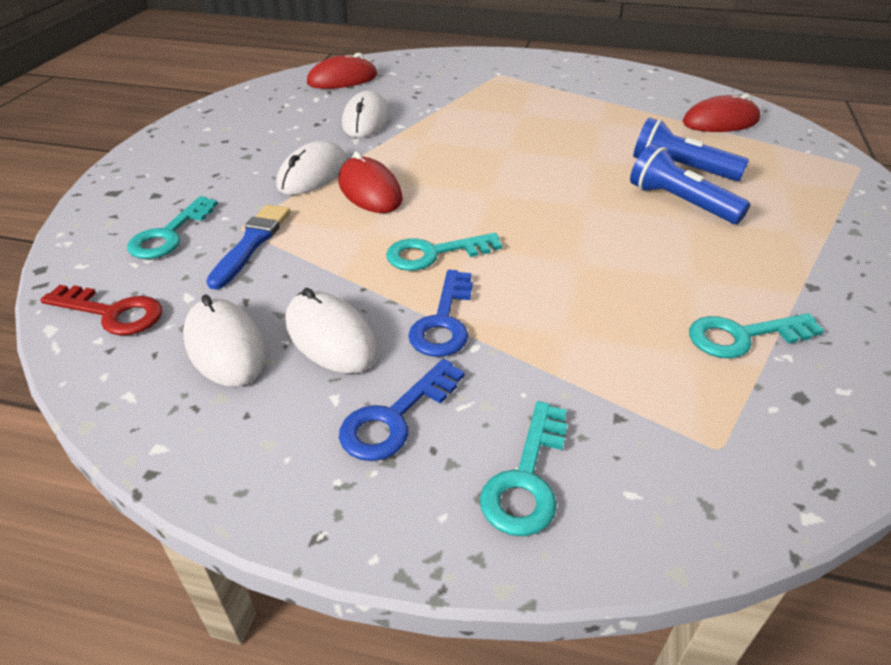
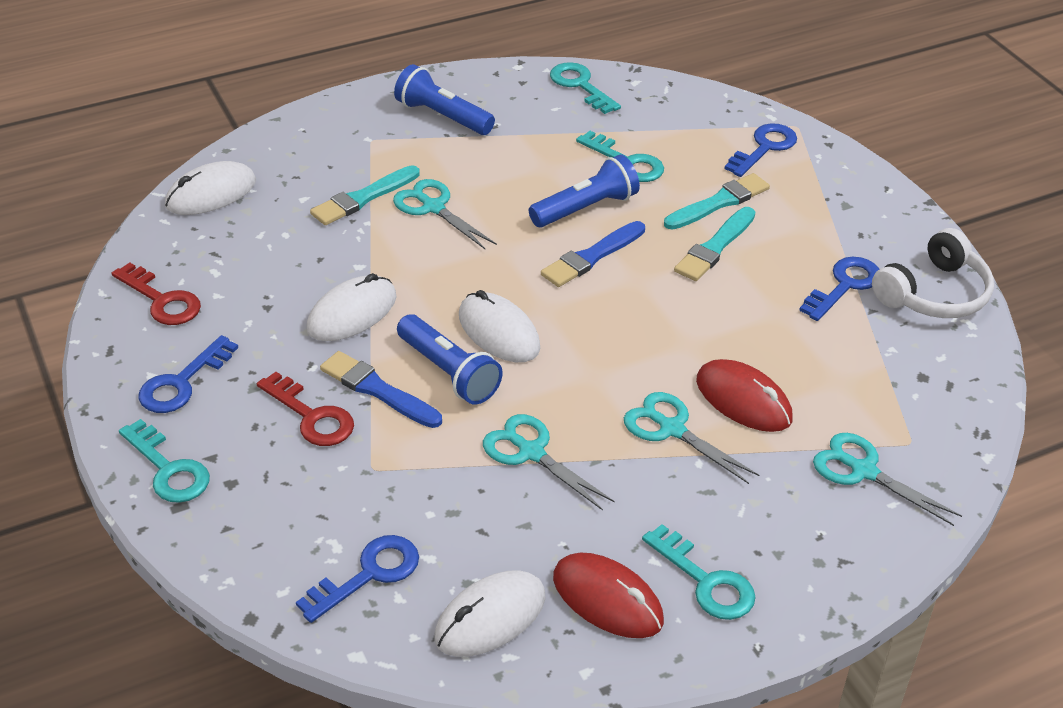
blue brush: 1 -> 2
blue flashlight: 2 -> 3
blue key: 2 -> 4
red key: 1 -> 2
red mouse: 3 -> 2
turquoise brush: 0 -> 3
turquoise scissors: 0 -> 4
white headphones: 0 -> 1

